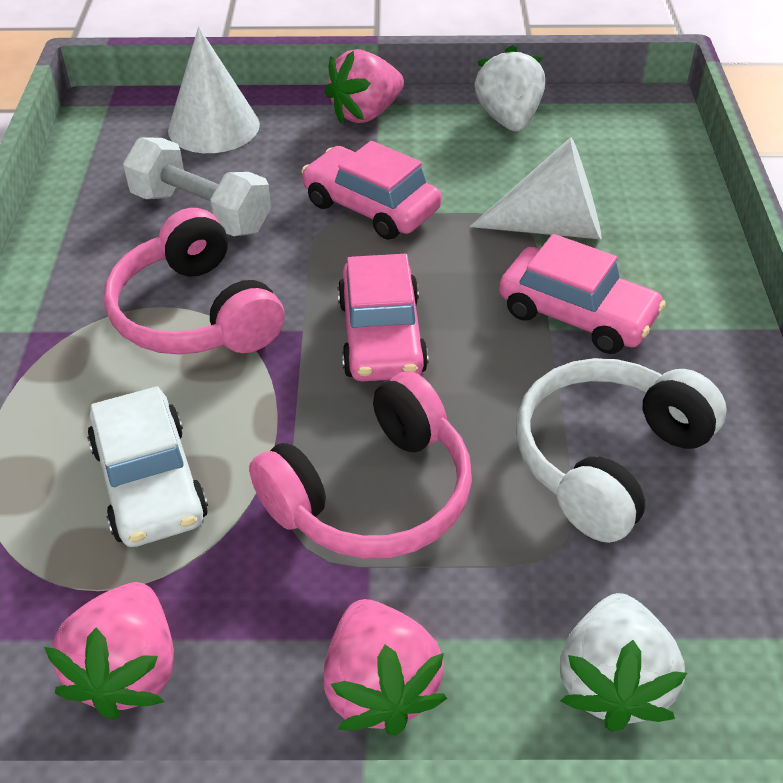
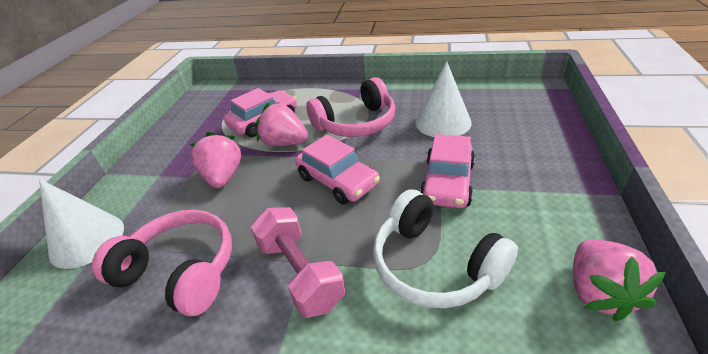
pink dumbbell: 0 -> 1
white car: 1 -> 0
white dumbbell: 1 -> 0
white strawberry: 2 -> 0

